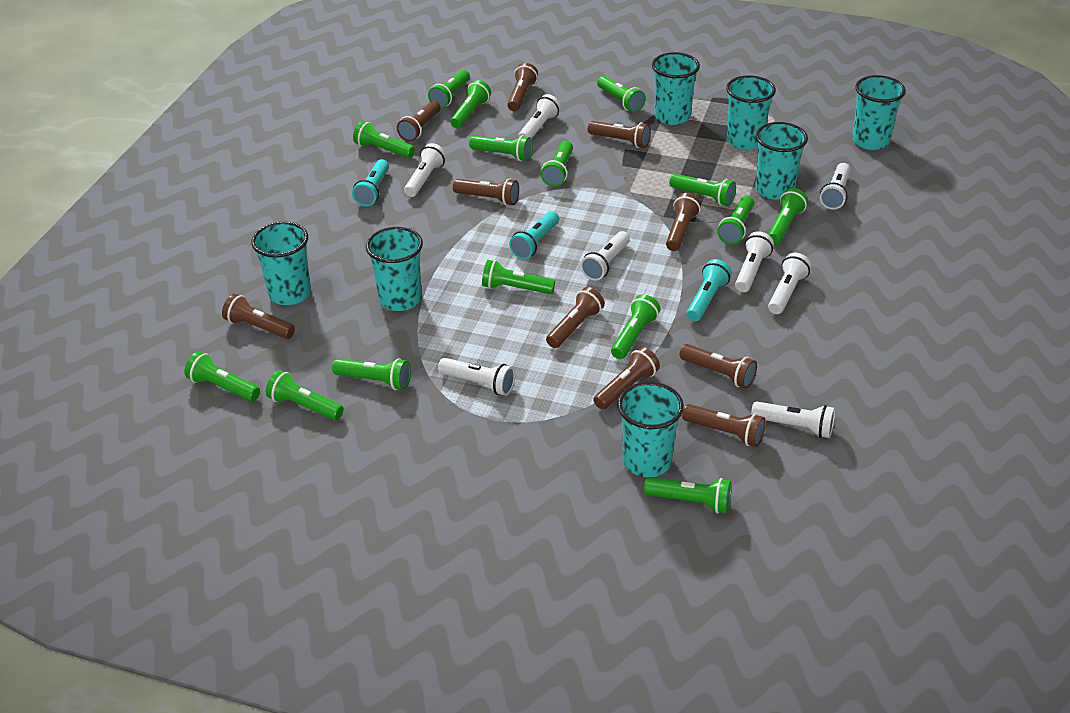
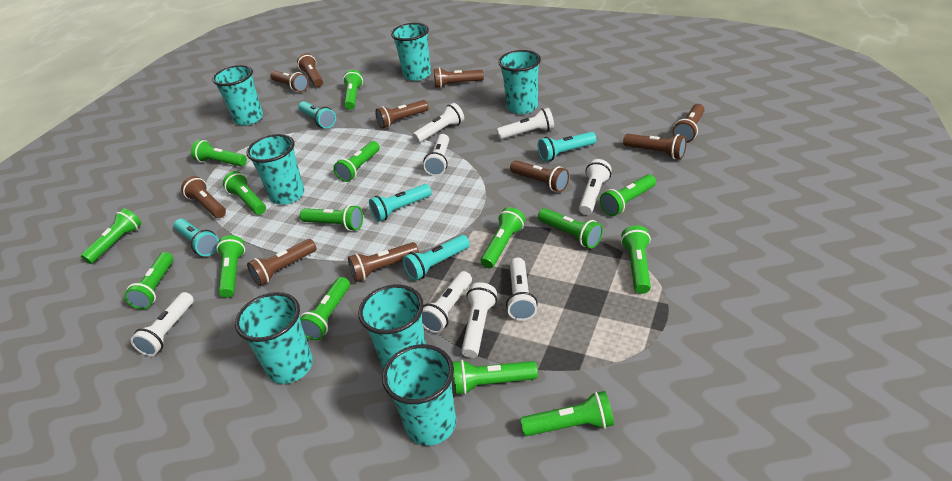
turquoise flashlight: 3 -> 5

